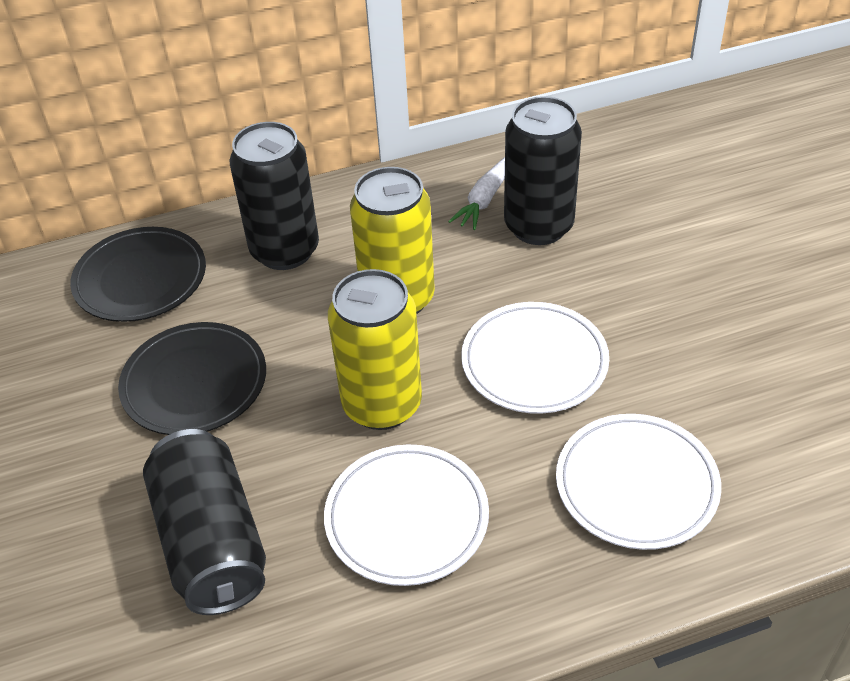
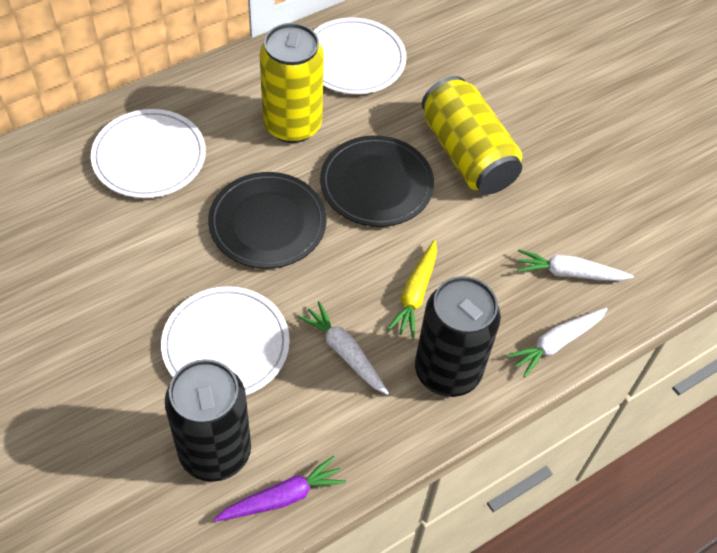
black can: 3 -> 2
purple carrot: 0 -> 1
white carrot: 1 -> 3
yellow carrot: 0 -> 1

